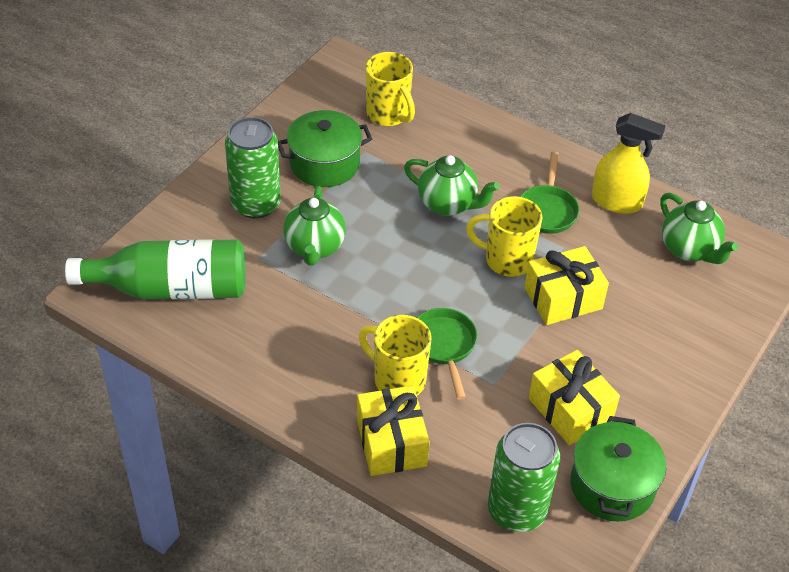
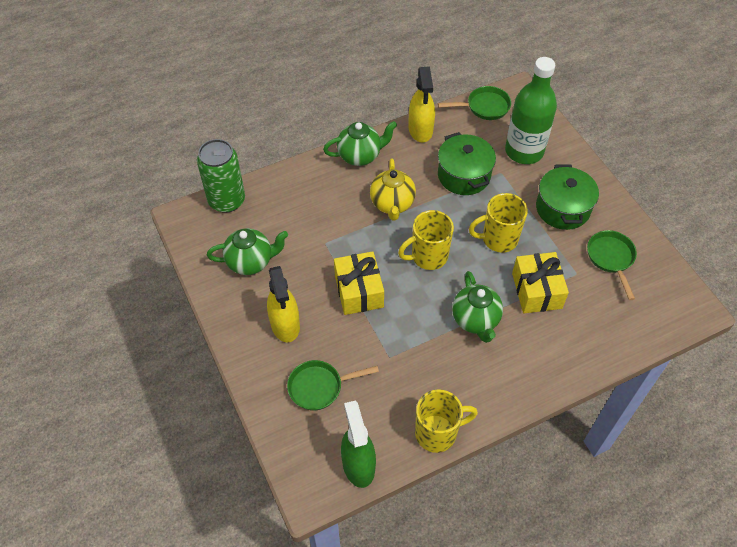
green can: 2 -> 1
green pan: 2 -> 3
green spray bottle: 0 -> 1
yellow gift: 3 -> 2
yellow spray bottle: 1 -> 2
yellow teapot: 0 -> 1

